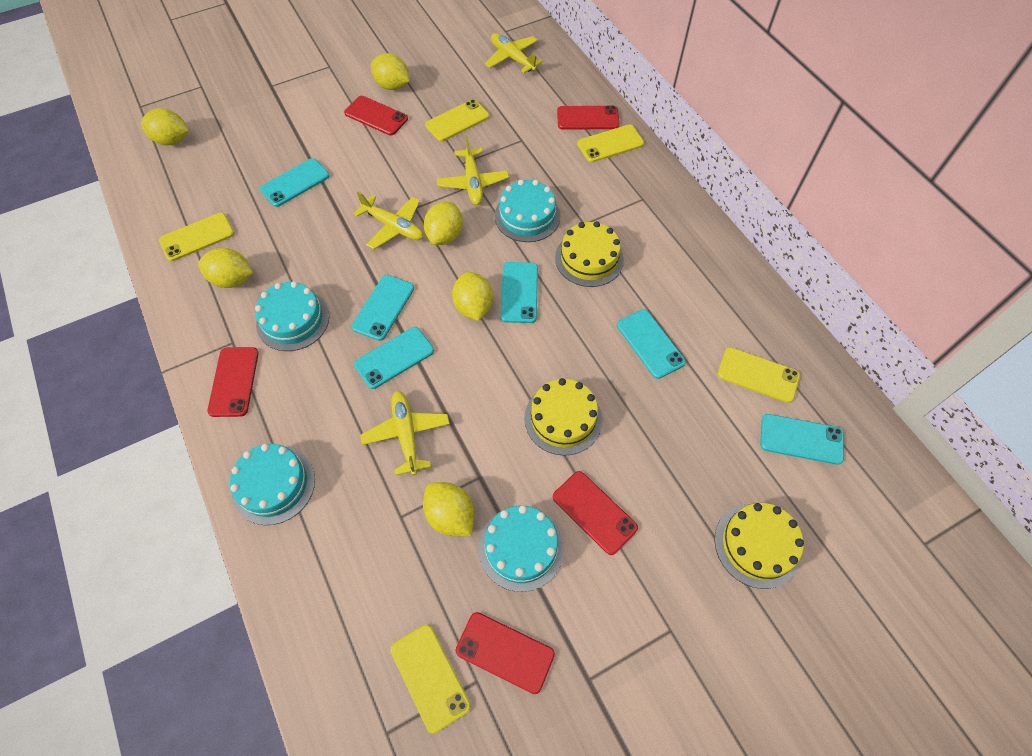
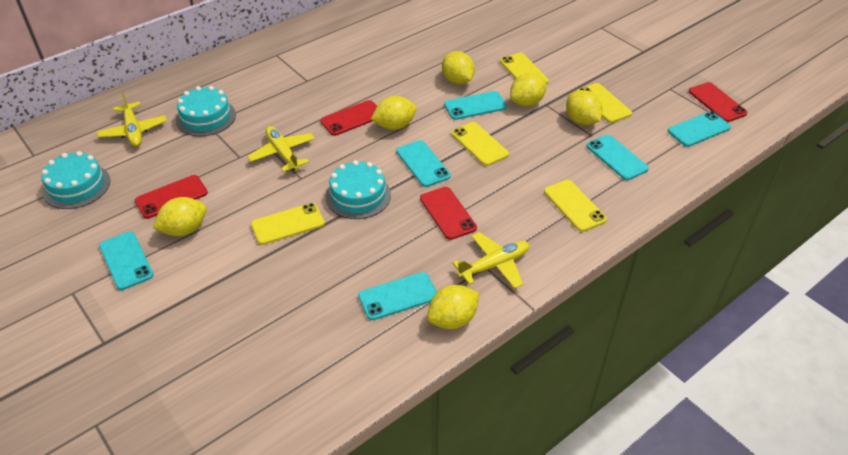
red phone: 5 -> 4
turquoise cake: 4 -> 3
yellow cake: 3 -> 0
yellow plane: 4 -> 3

